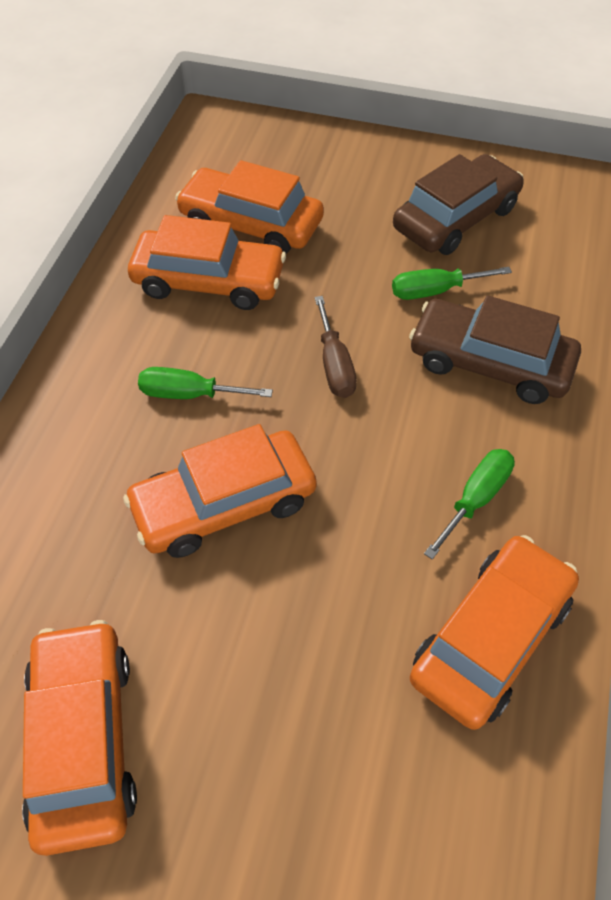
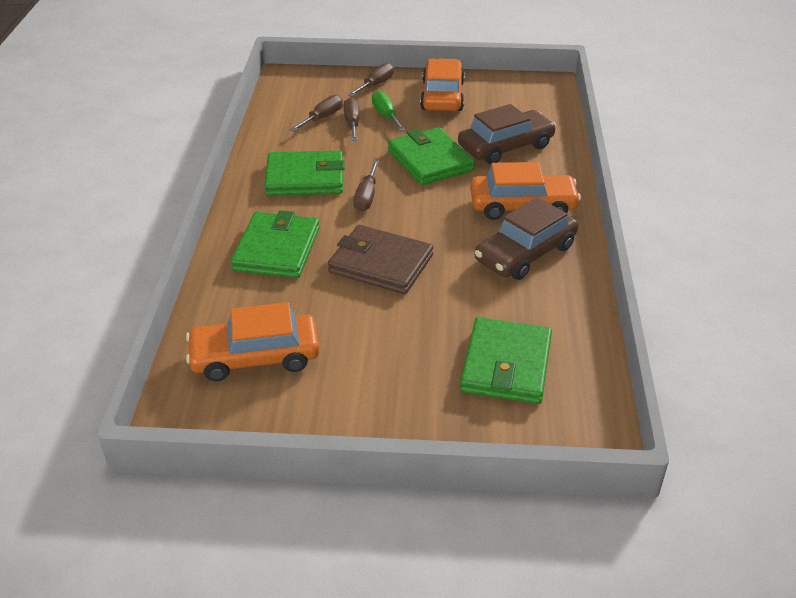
brown screwdriver: 1 -> 4
brown wallet: 0 -> 1
green screwdriver: 3 -> 1
green wallet: 0 -> 4
orange car: 5 -> 3

